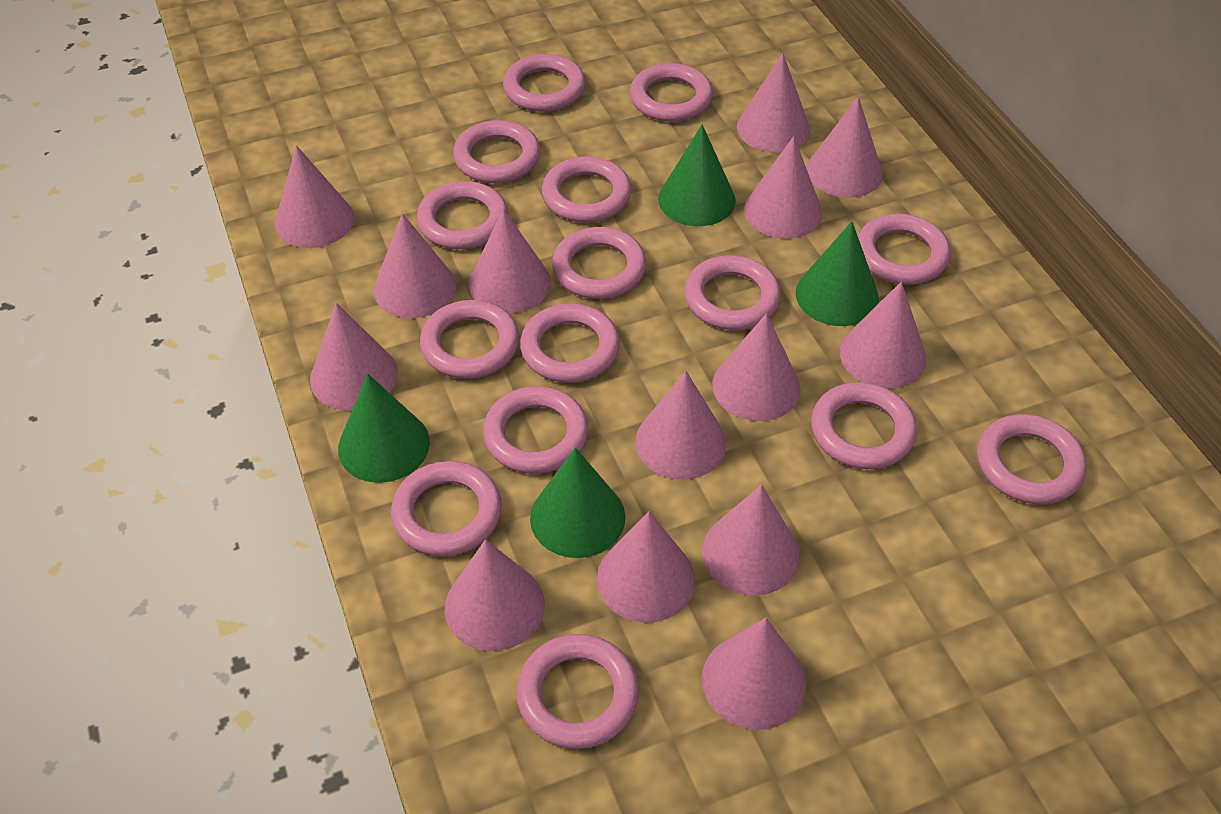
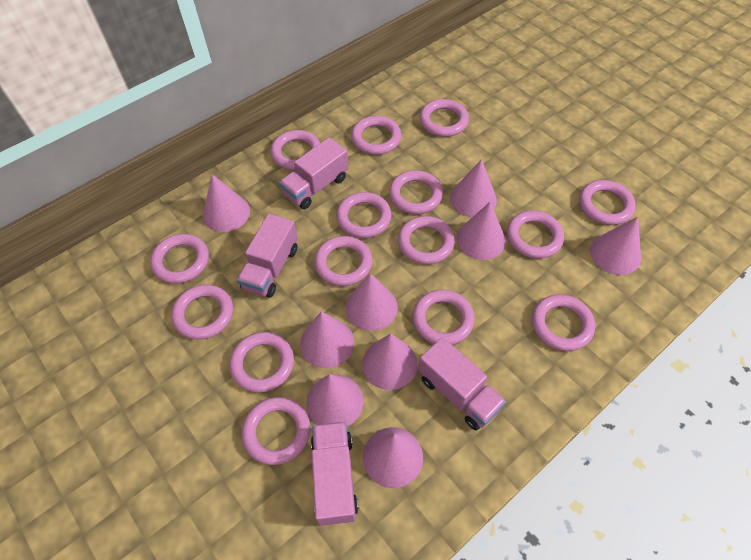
green cone: 4 -> 0
pink cone: 14 -> 9
pink truck: 0 -> 4

